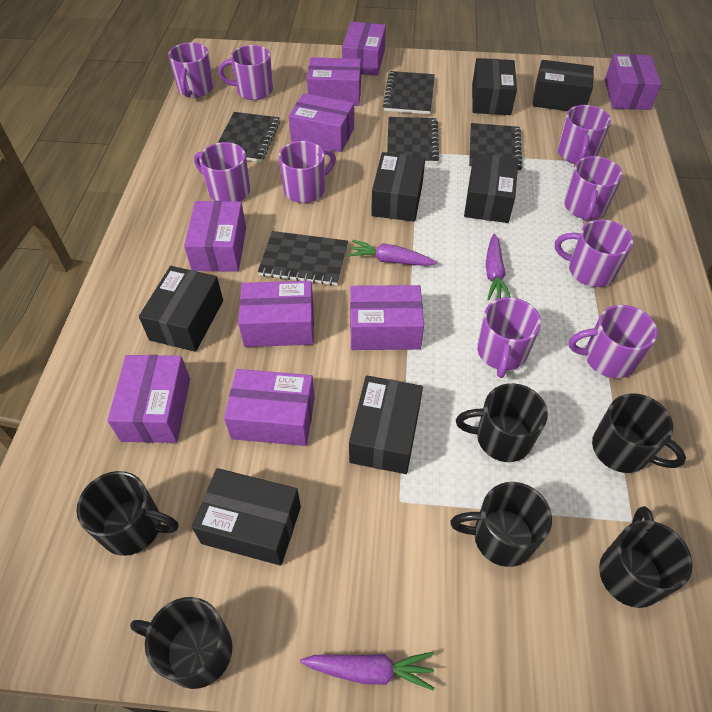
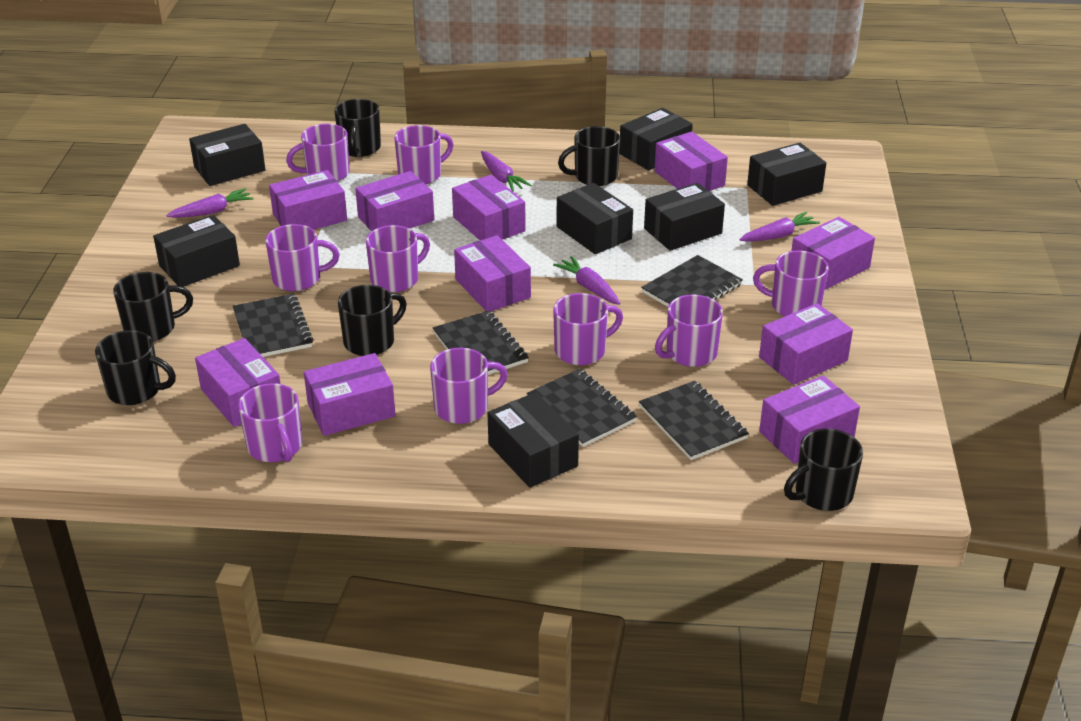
purple box: 9 -> 10
purple carrot: 3 -> 4

